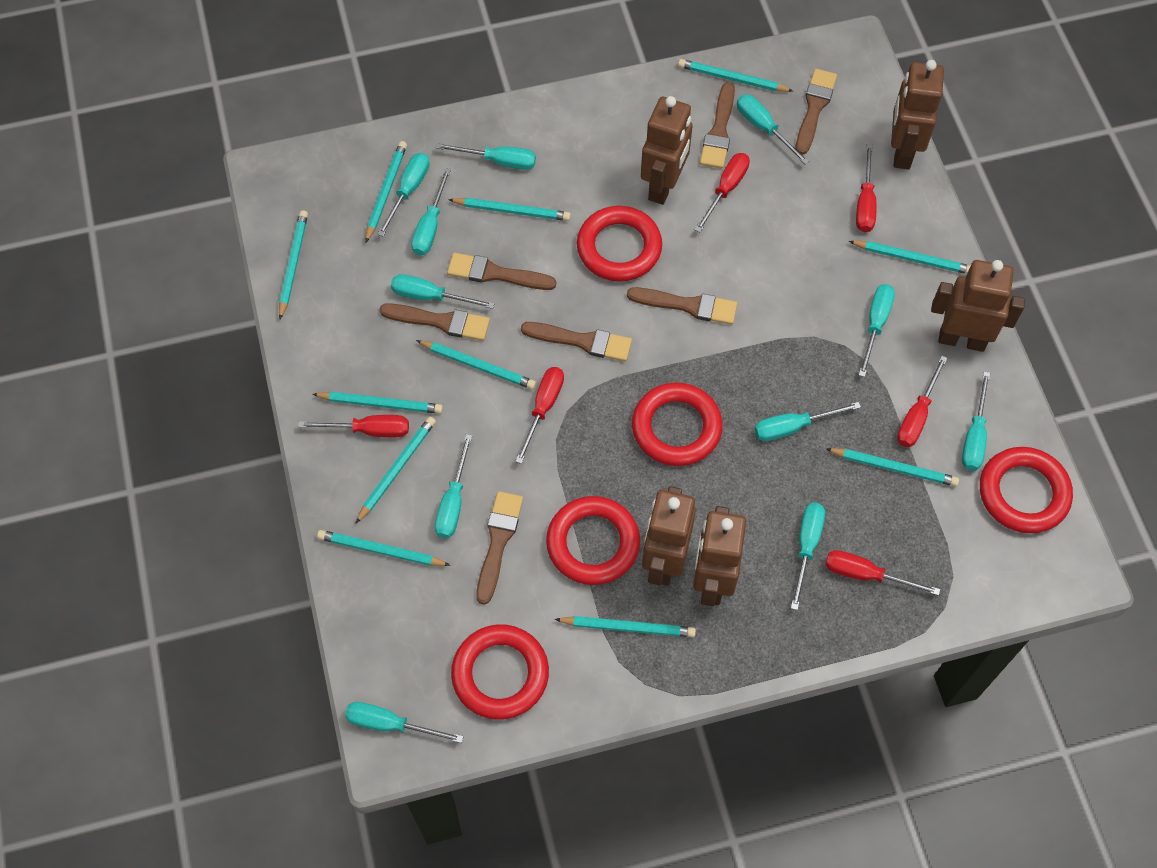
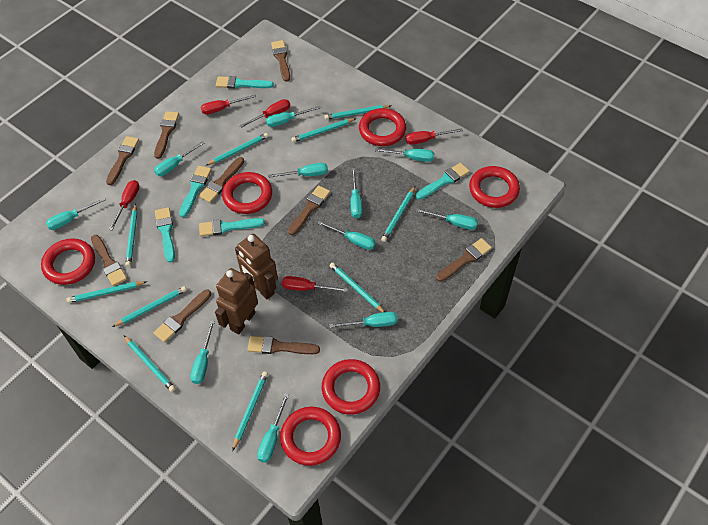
brown brush: 7 -> 9
brown robot: 5 -> 2
red ring: 5 -> 6
red screwdriver: 6 -> 5
turquoise brush: 0 -> 5
turquoise pencil: 11 -> 10

